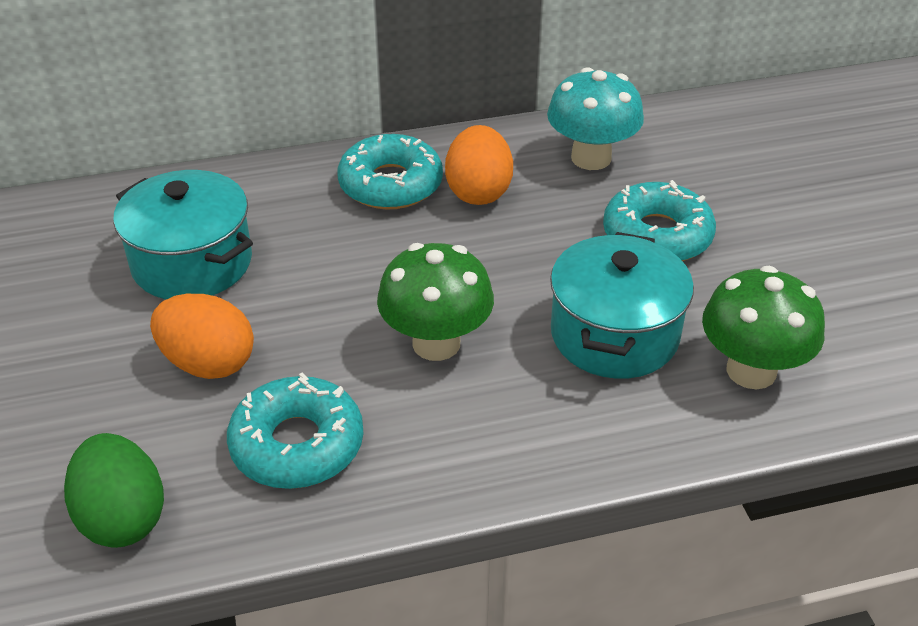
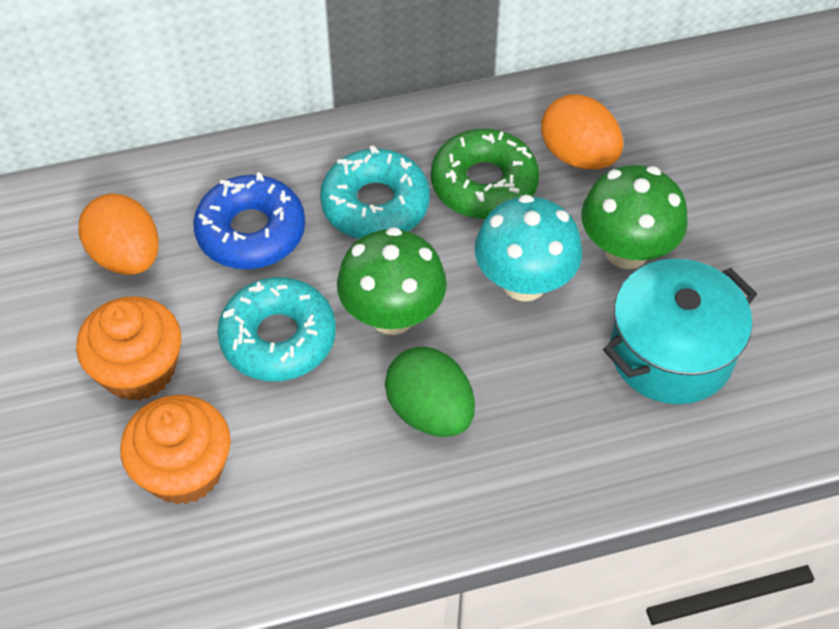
blue donut: 0 -> 1
green donut: 0 -> 1
orange cupcake: 0 -> 2
turquoise donut: 3 -> 2
turquoise pot: 2 -> 1

